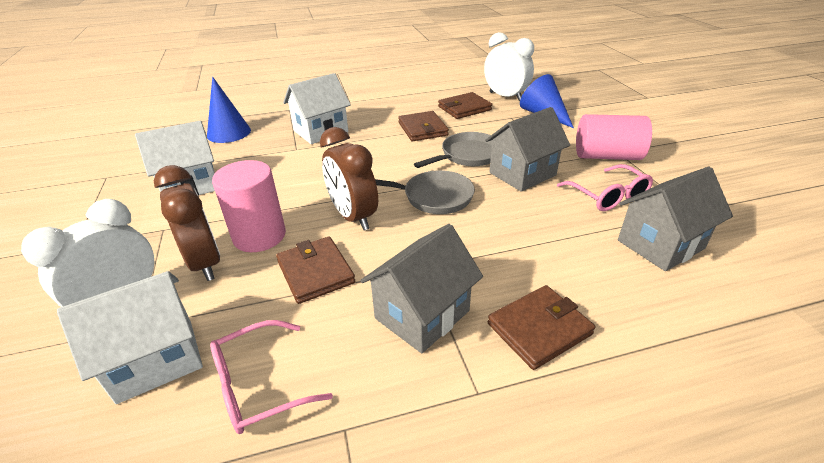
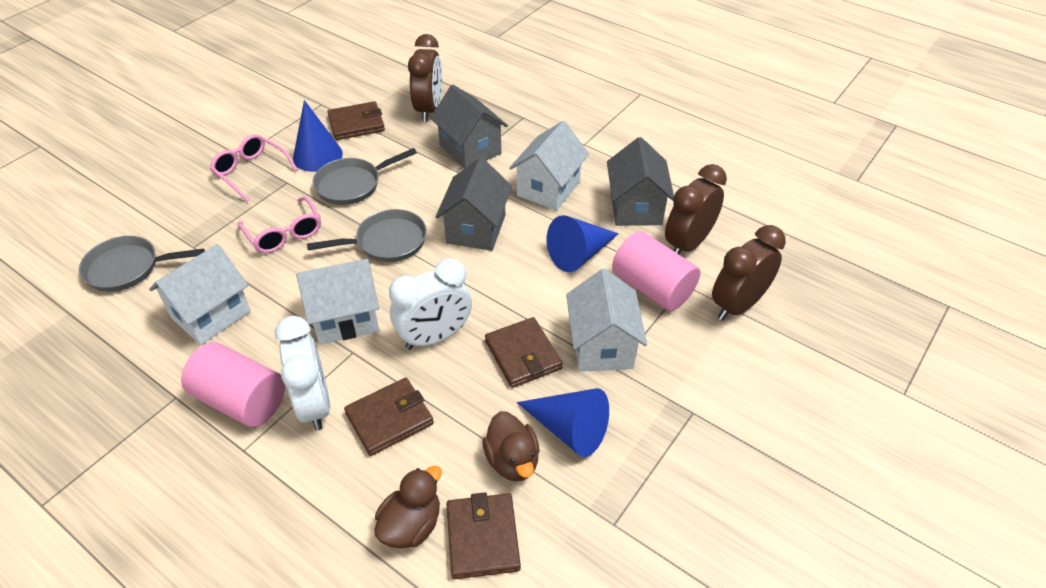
blue cone: 2 -> 3
brown clock: 2 -> 3
brown duck: 0 -> 2
grey pan: 2 -> 3
white house: 3 -> 4

